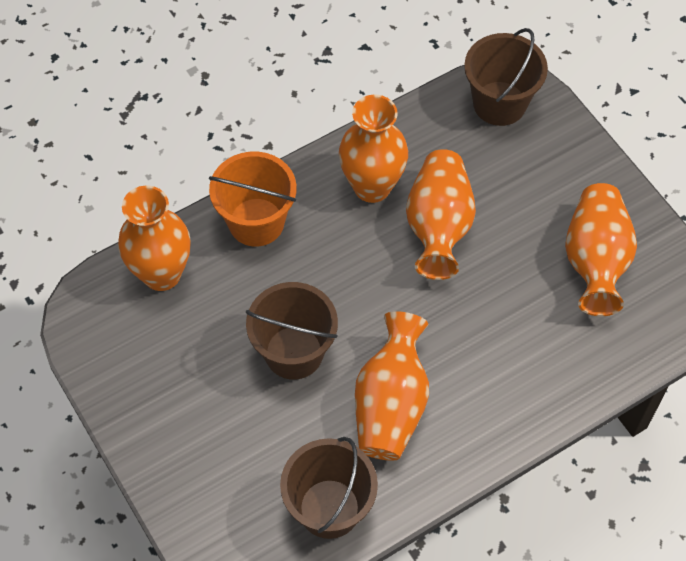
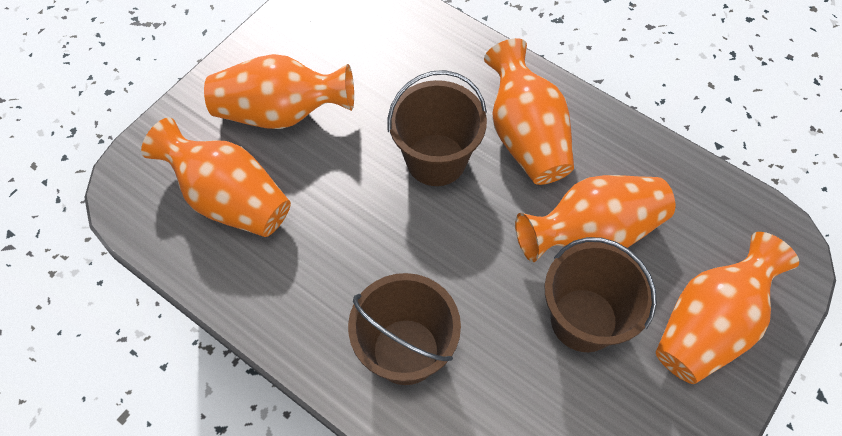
orange bucket: 1 -> 0

